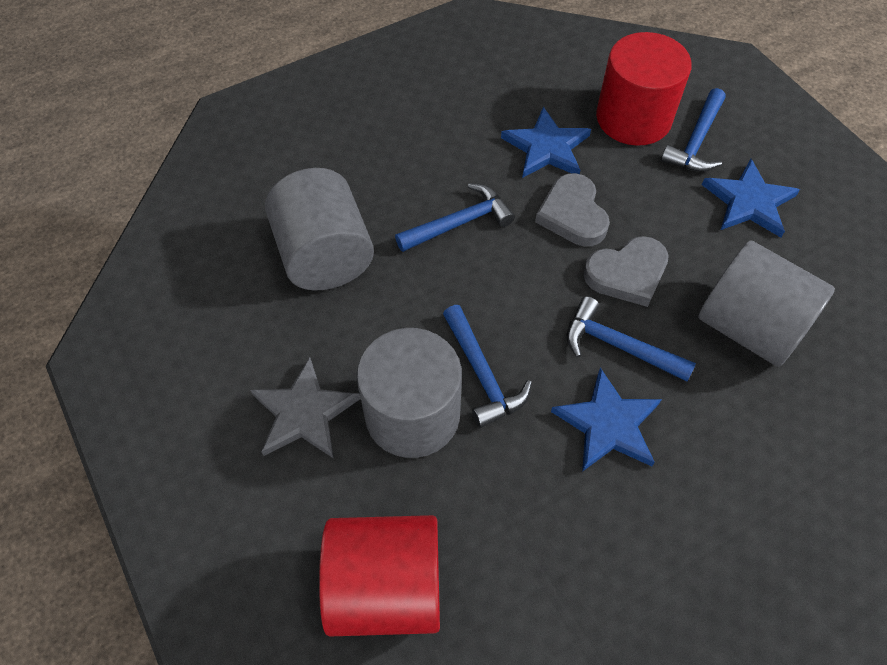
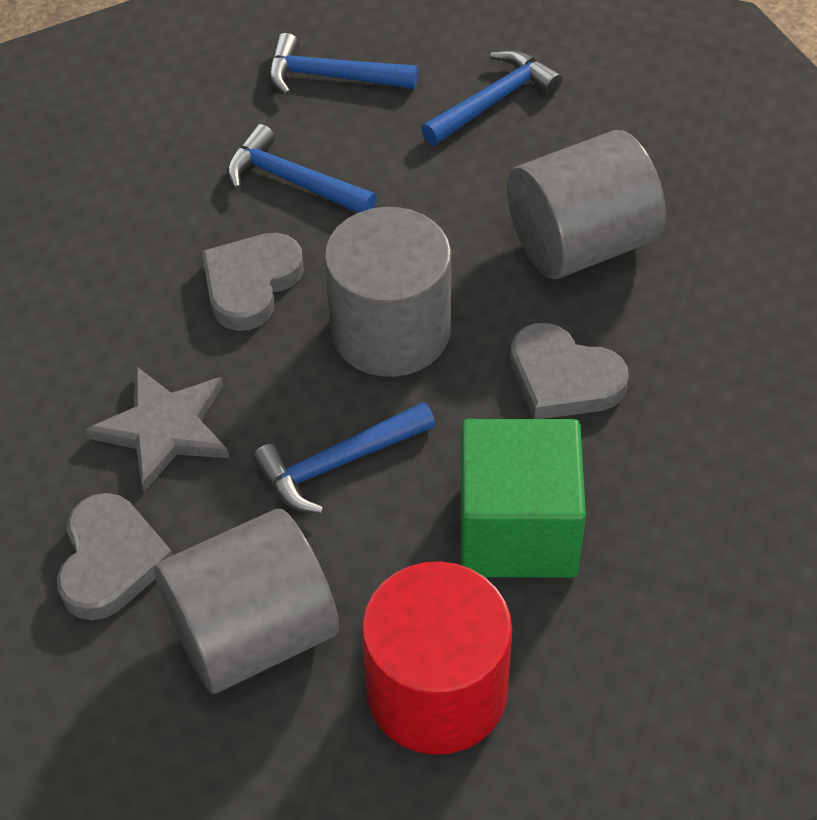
blue star: 3 -> 0
green cube: 0 -> 1
grey heart: 2 -> 3
red cylinder: 2 -> 1

